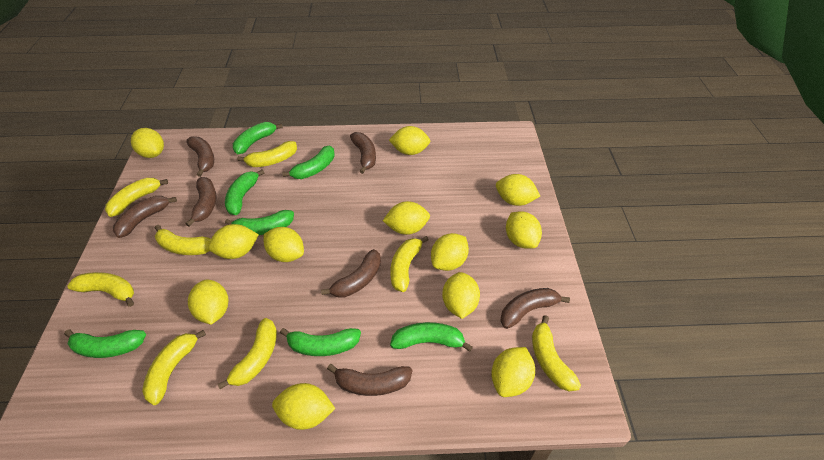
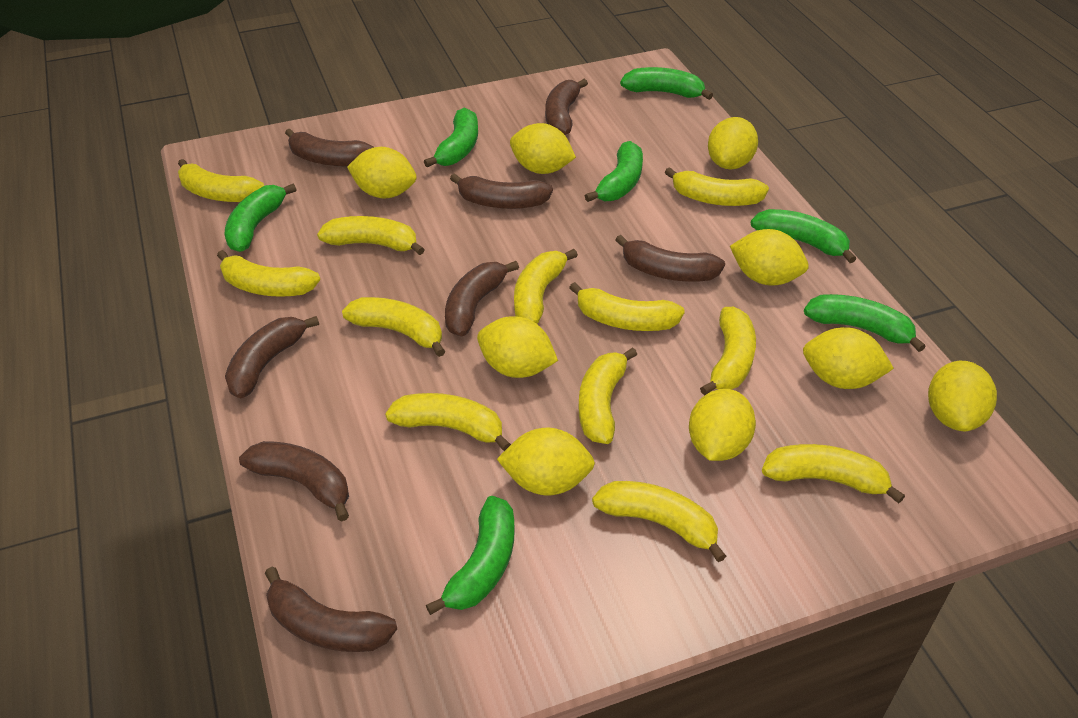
brown banana: 7 -> 8
yellow banana: 8 -> 12
yellow lemon: 12 -> 9

